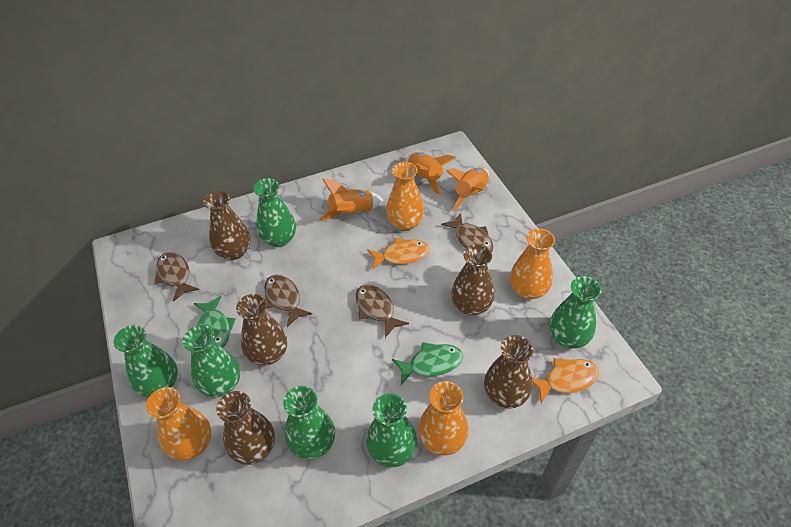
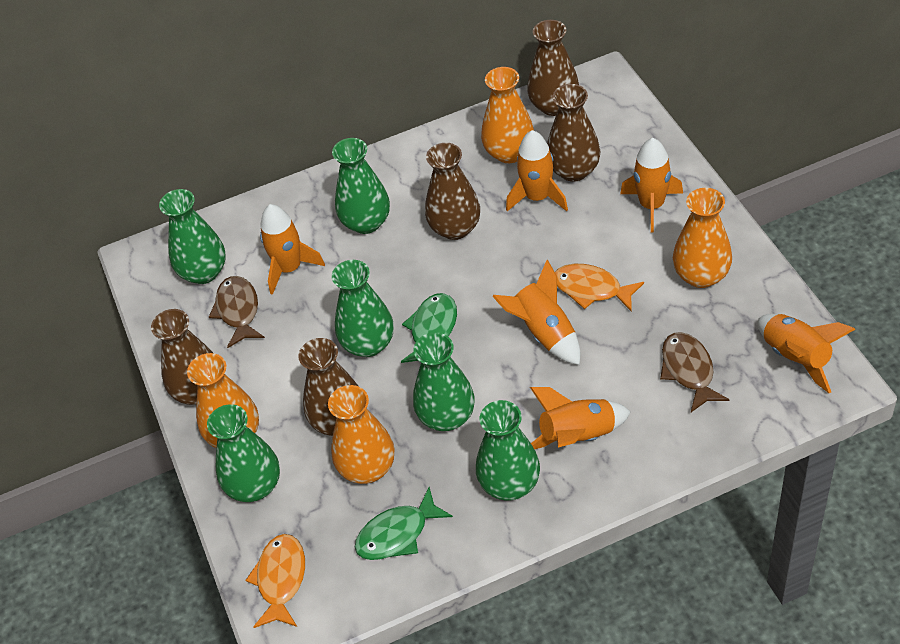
brown fish: 4 -> 2
orange rocket: 3 -> 6

